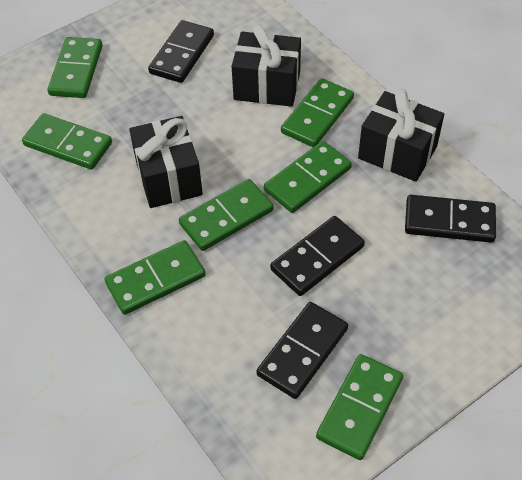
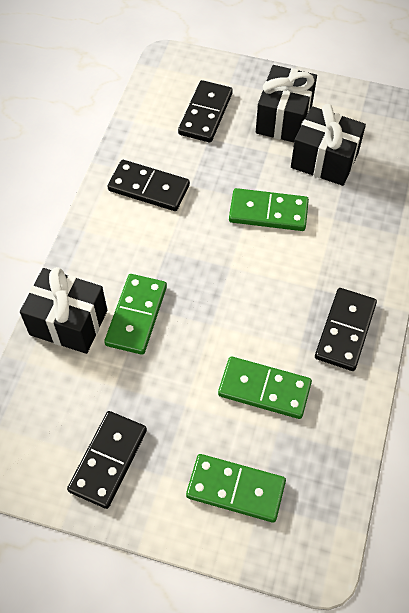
green domino: 7 -> 4

